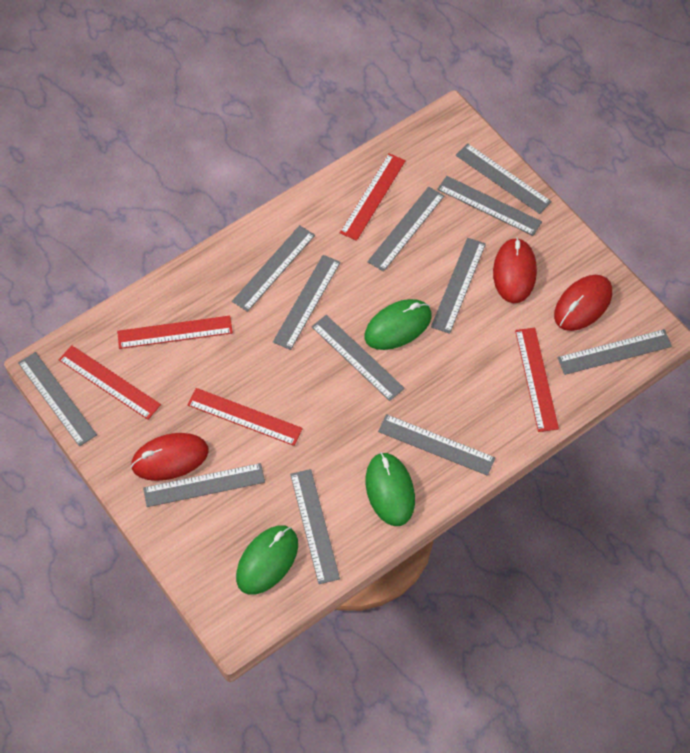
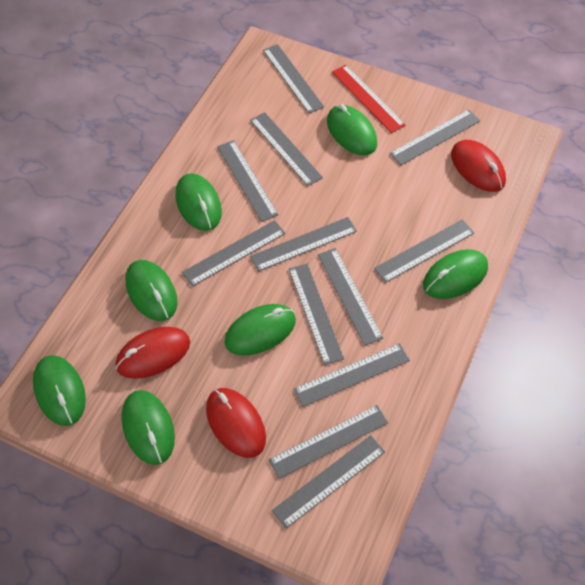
green mouse: 3 -> 7
red ruler: 5 -> 1

